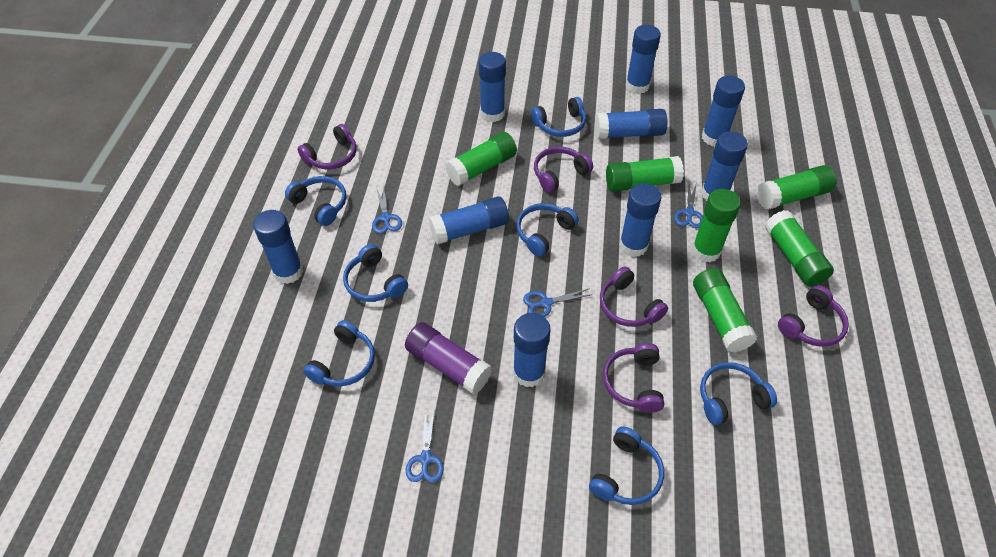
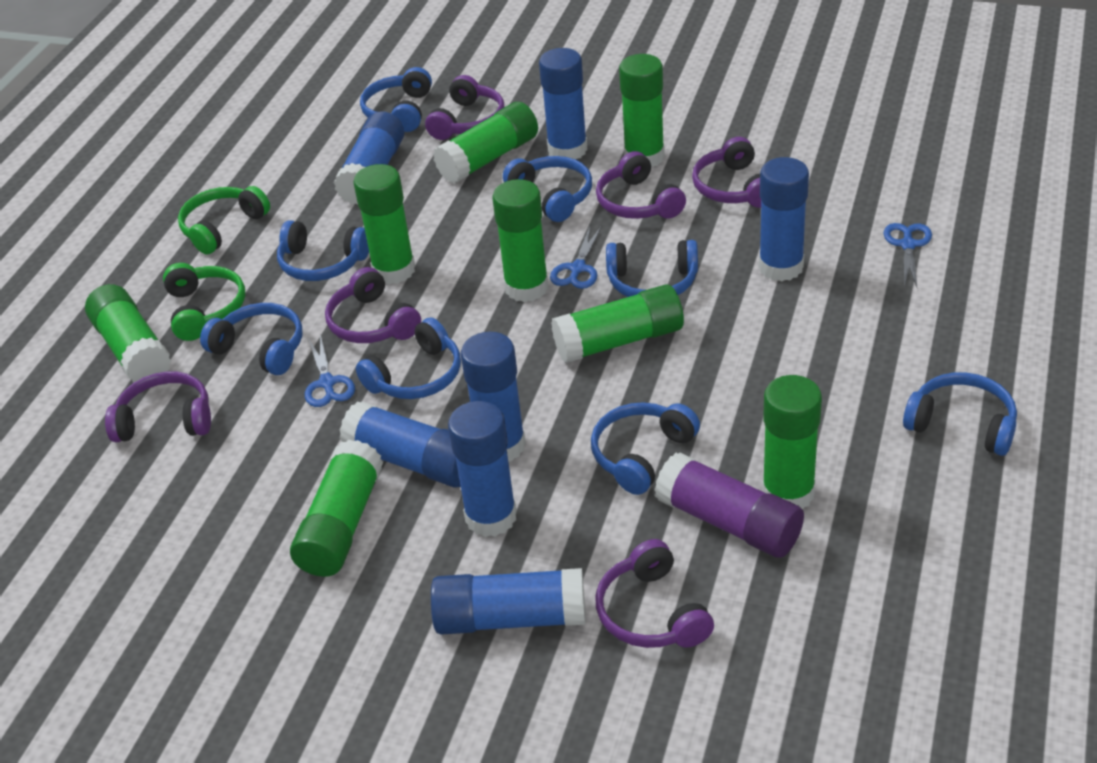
blue glue stick: 9 -> 7
blue headphones: 7 -> 8
blue scissors: 4 -> 3
green glue stick: 6 -> 8
green headphones: 0 -> 2
purple headphones: 5 -> 6

